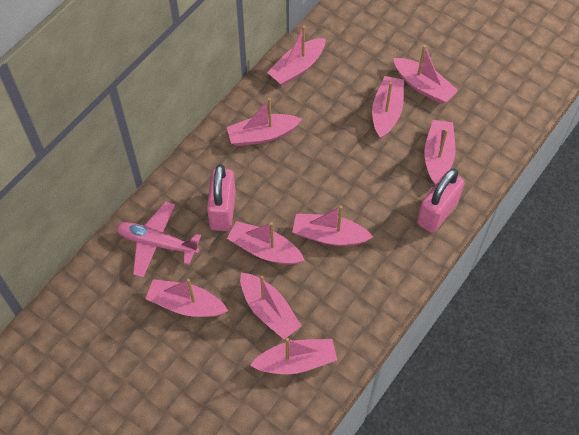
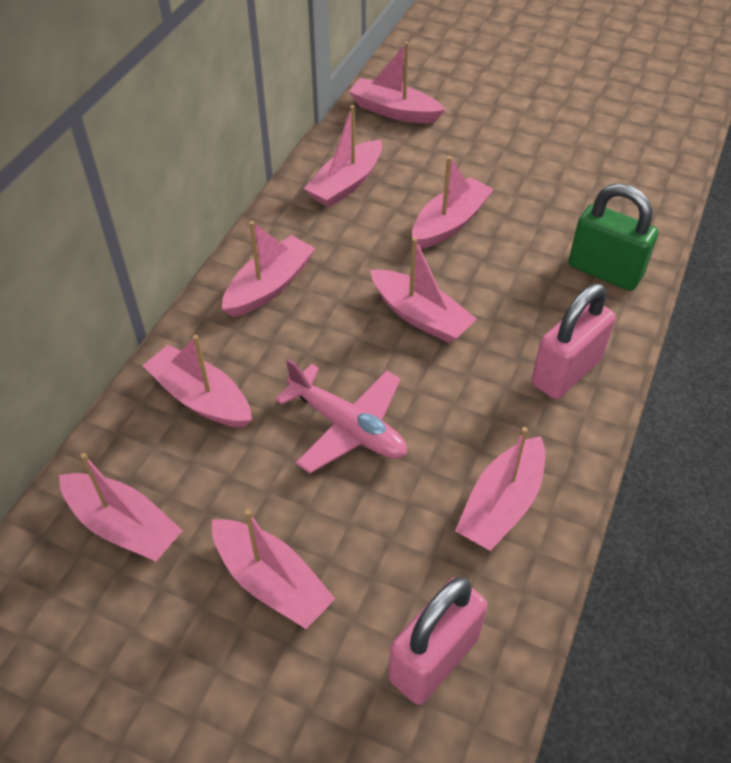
green padlock: 0 -> 1
pink boat: 10 -> 9

